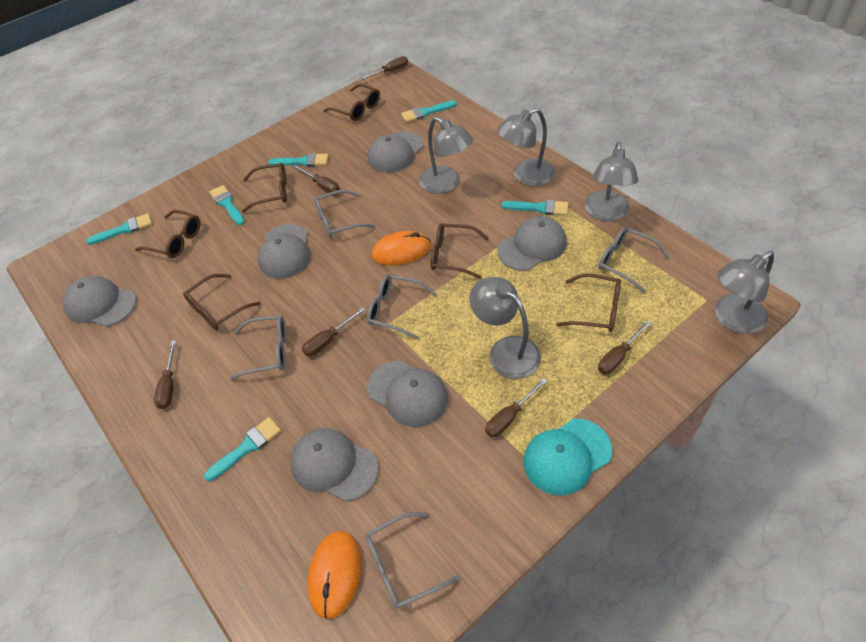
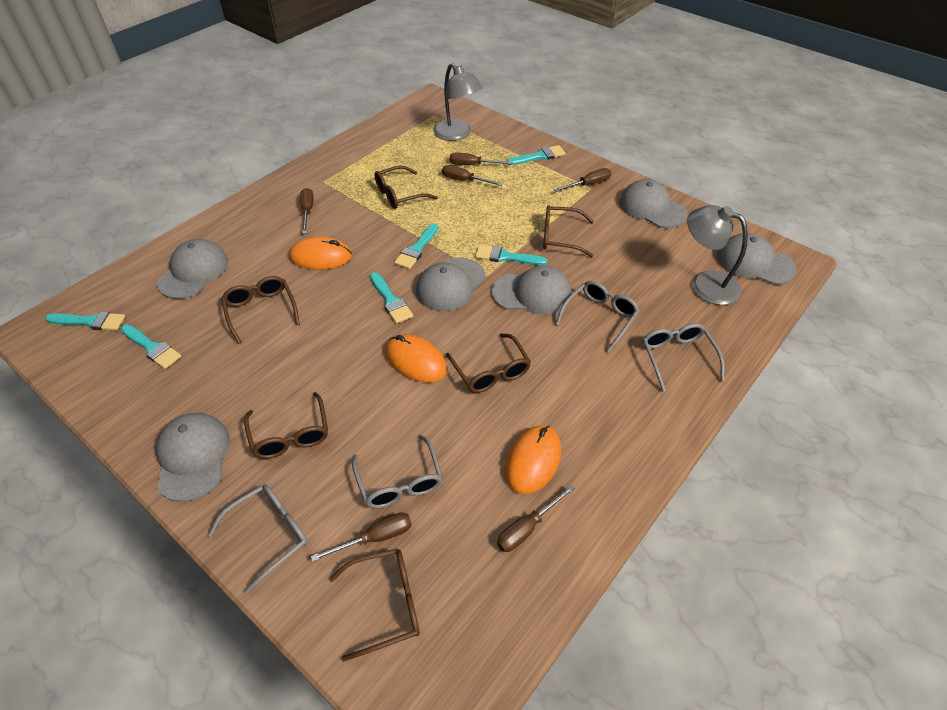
grey glasses: 5 -> 4
grey lamp: 5 -> 2
orange mouse: 2 -> 3
turquoise cap: 1 -> 0

